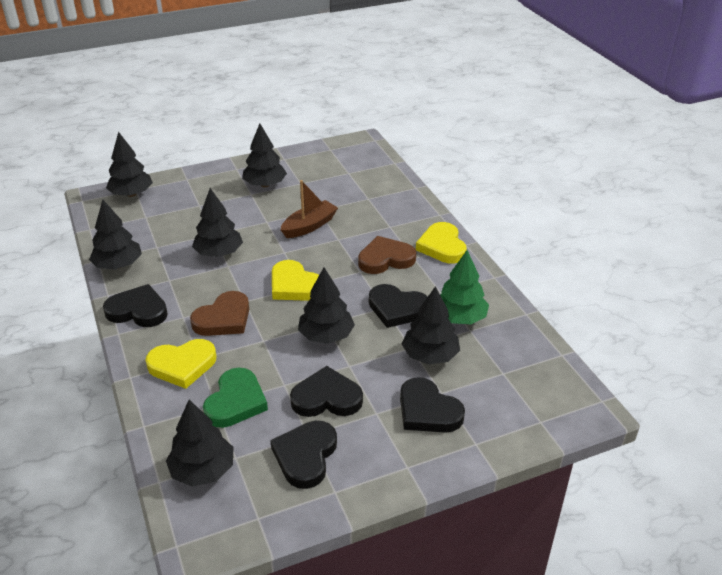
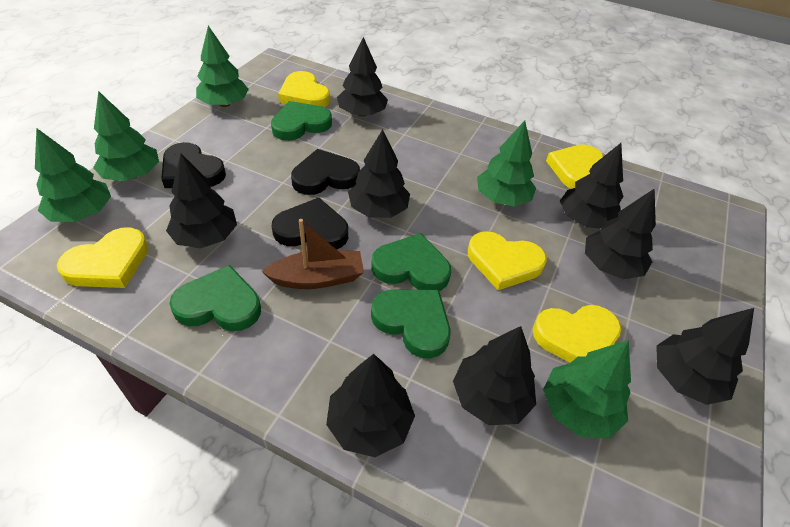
black heart: 5 -> 3
black tree: 7 -> 8
brown heart: 2 -> 0
green heart: 1 -> 4
green tree: 1 -> 5
yellow heart: 3 -> 5

